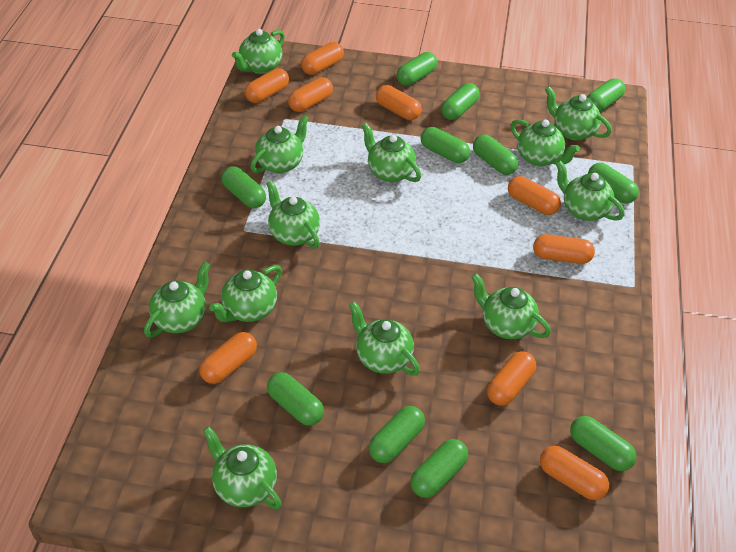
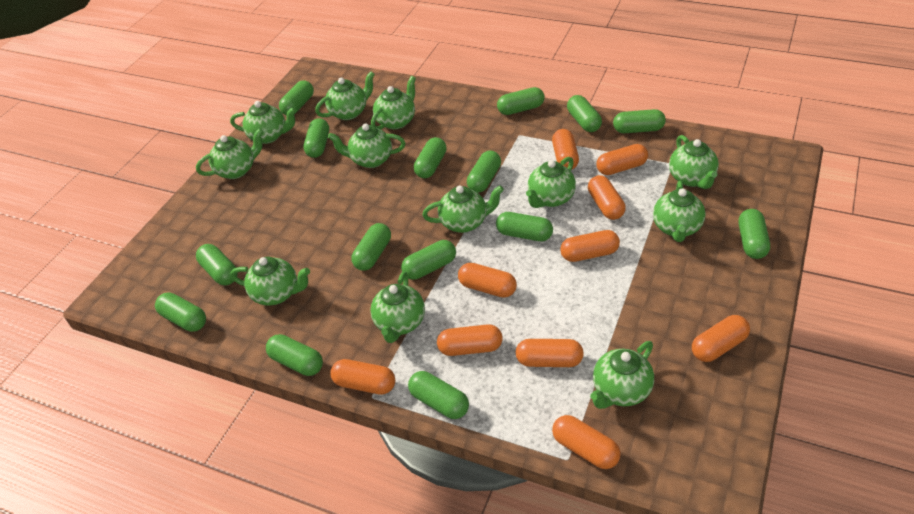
green capsule: 11 -> 15
orange capsule: 9 -> 10

